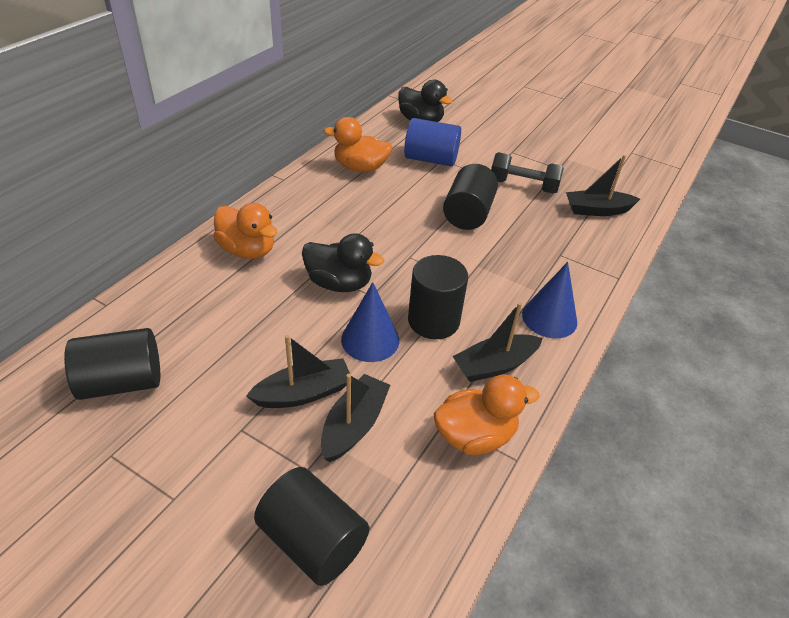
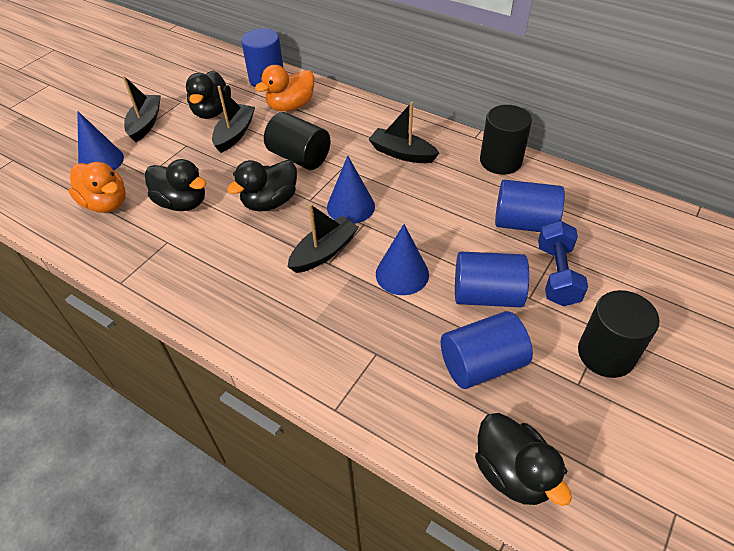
black cylinder: 4 -> 3
black duck: 2 -> 4
black dumbbell: 1 -> 0
blue cone: 2 -> 3
blue cylinder: 1 -> 4
blue dumbbell: 0 -> 1
orange duck: 3 -> 2

